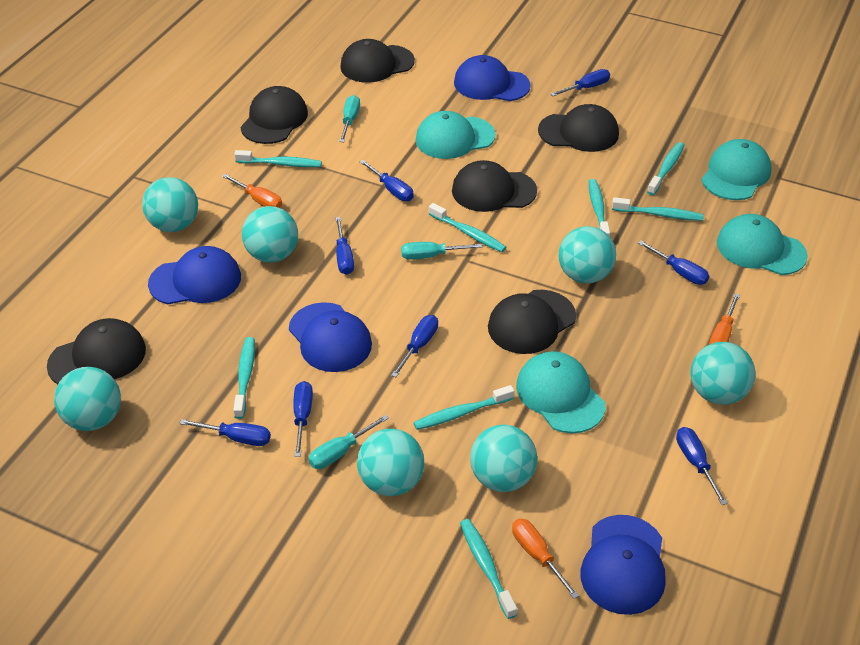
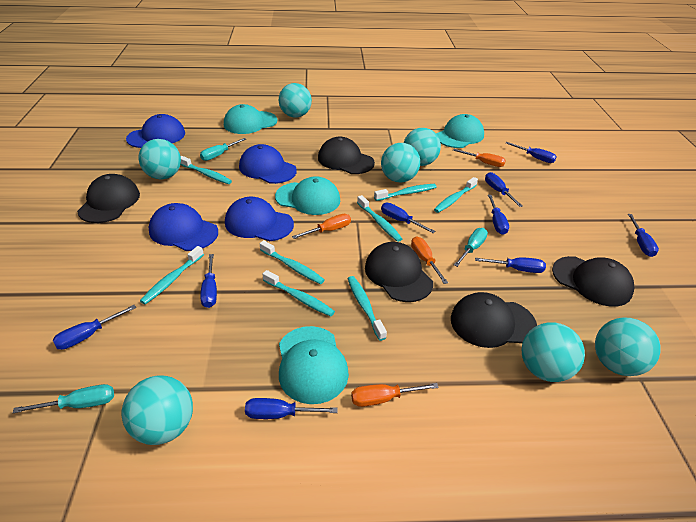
black cap: 6 -> 5
blue screwdriver: 8 -> 9
orange screwdriver: 3 -> 4

